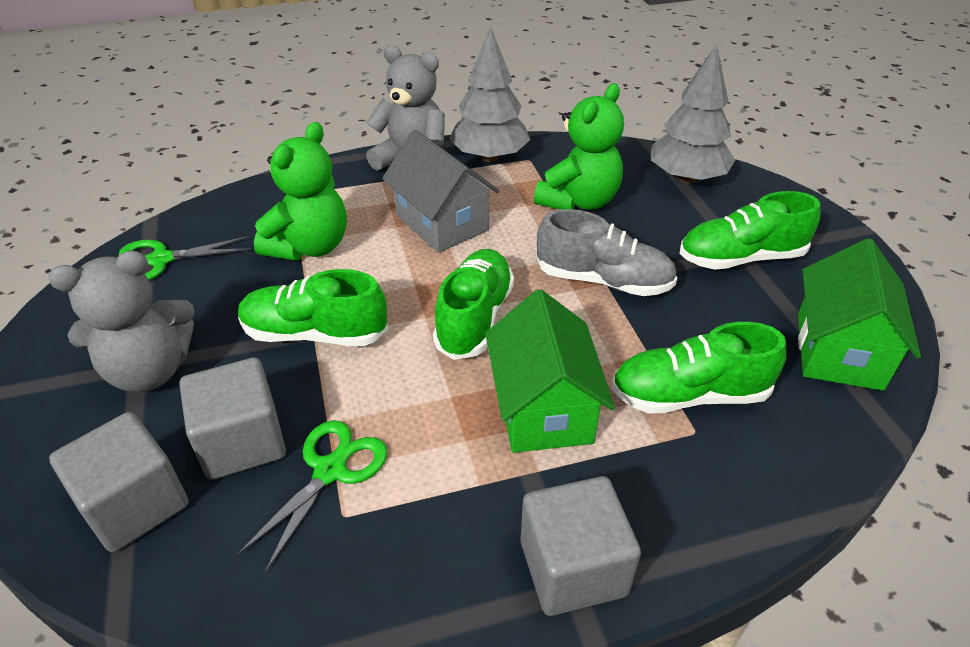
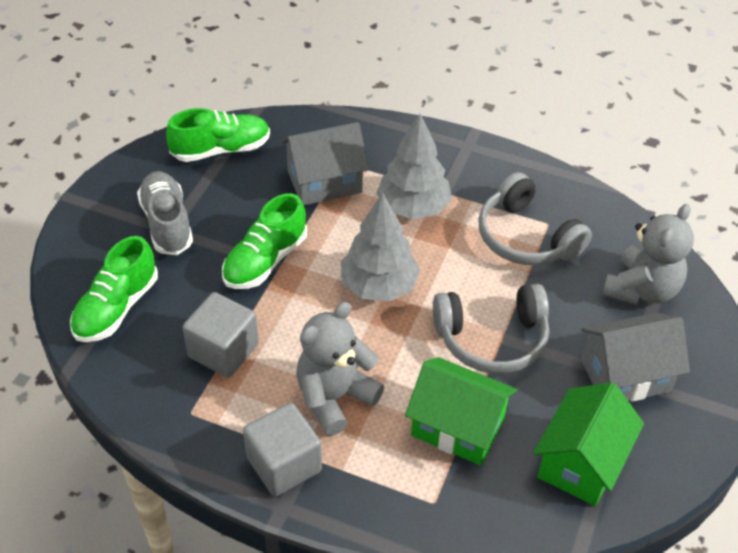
green scissors: 2 -> 0
green shoe: 4 -> 3
green teddy bear: 2 -> 0
grey cube: 3 -> 2
grey headphones: 0 -> 2
grey house: 1 -> 2

